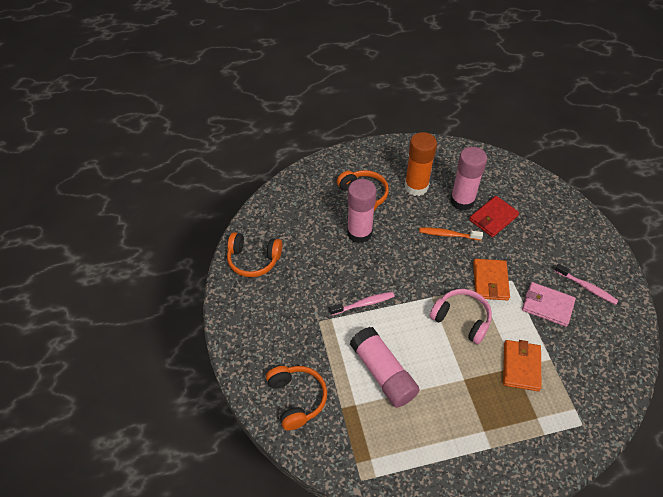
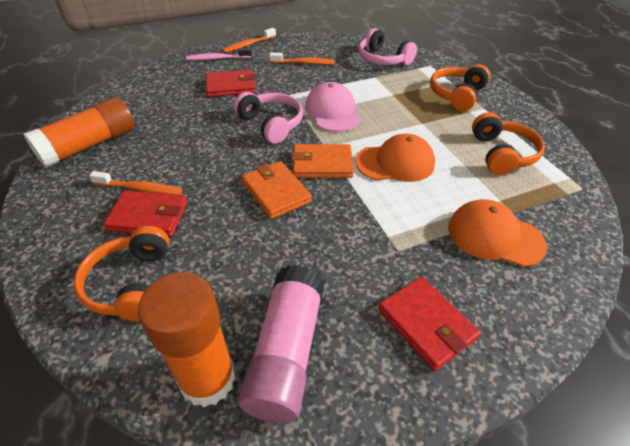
orange cap: 0 -> 2
orange glue stick: 1 -> 2
orange toothbrush: 1 -> 3
pink cap: 0 -> 1
pink glue stick: 3 -> 1
pink headphones: 1 -> 2
pink toothbrush: 2 -> 1
pink wallet: 1 -> 0
red wallet: 1 -> 3

